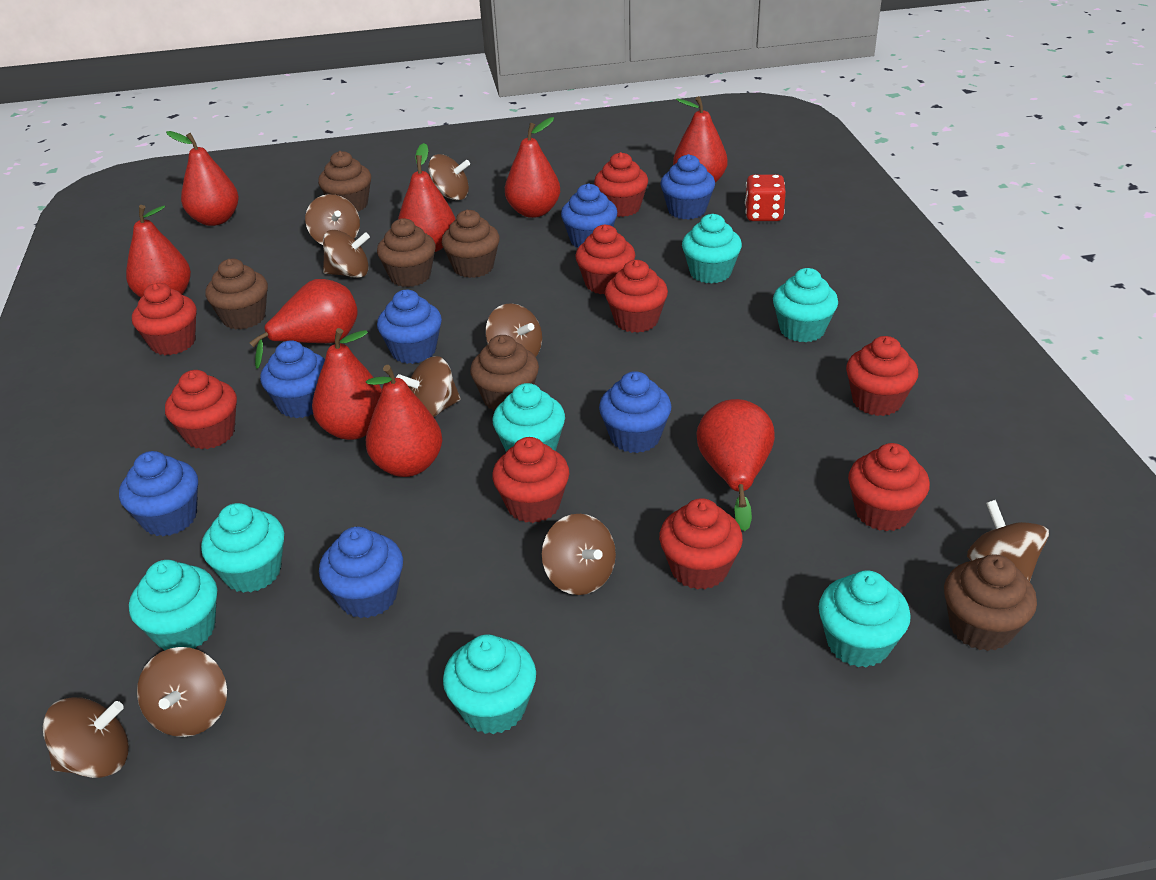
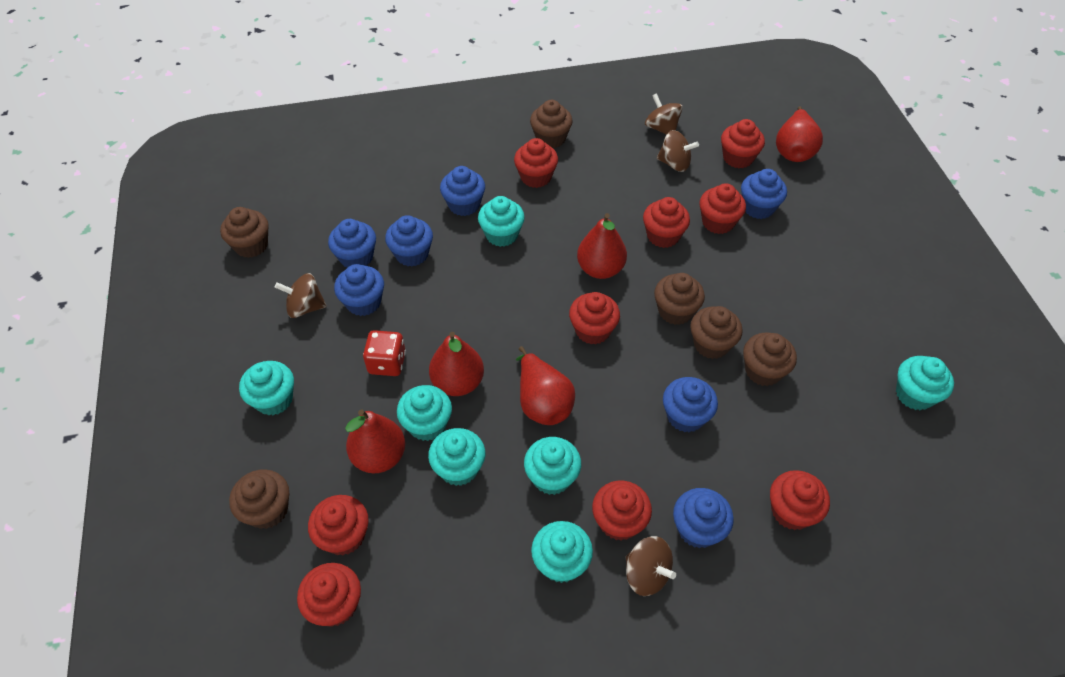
brown spinning top: 9 -> 4
red pear: 9 -> 5

